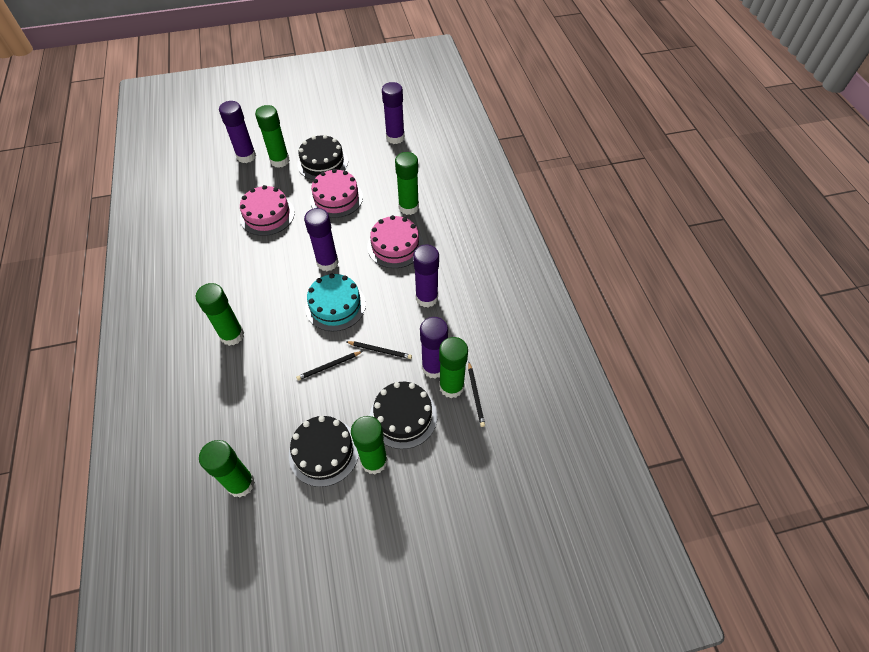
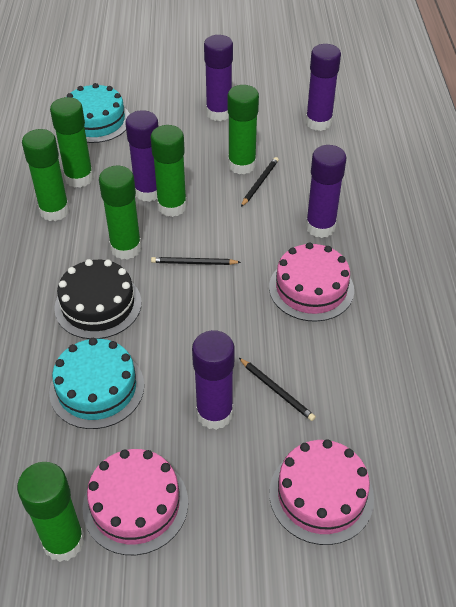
black cake: 3 -> 1
turquoise cake: 1 -> 2

